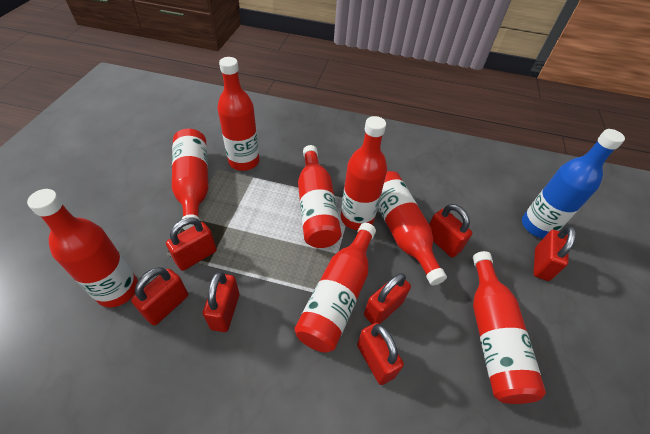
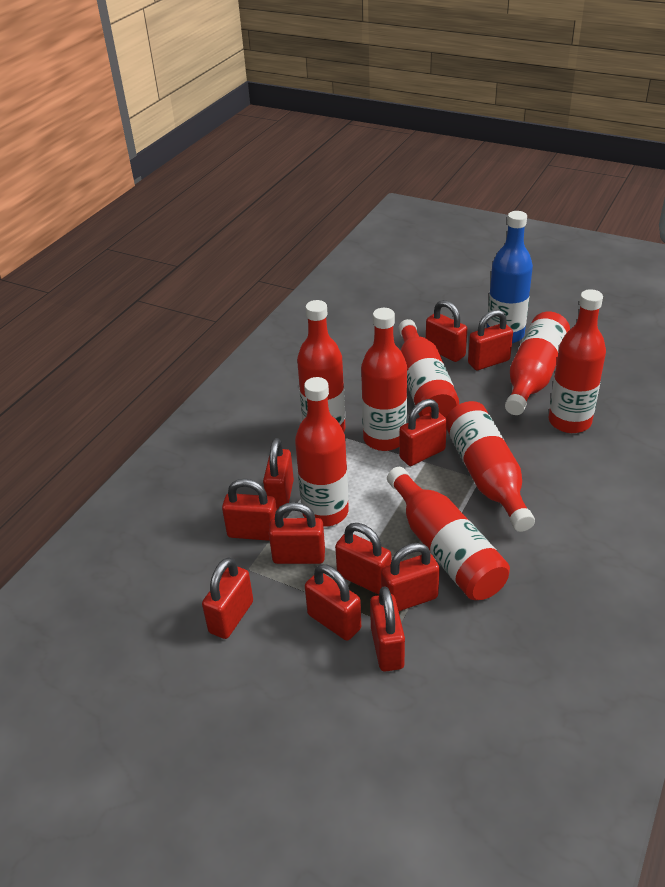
red padlock: 7 -> 11

